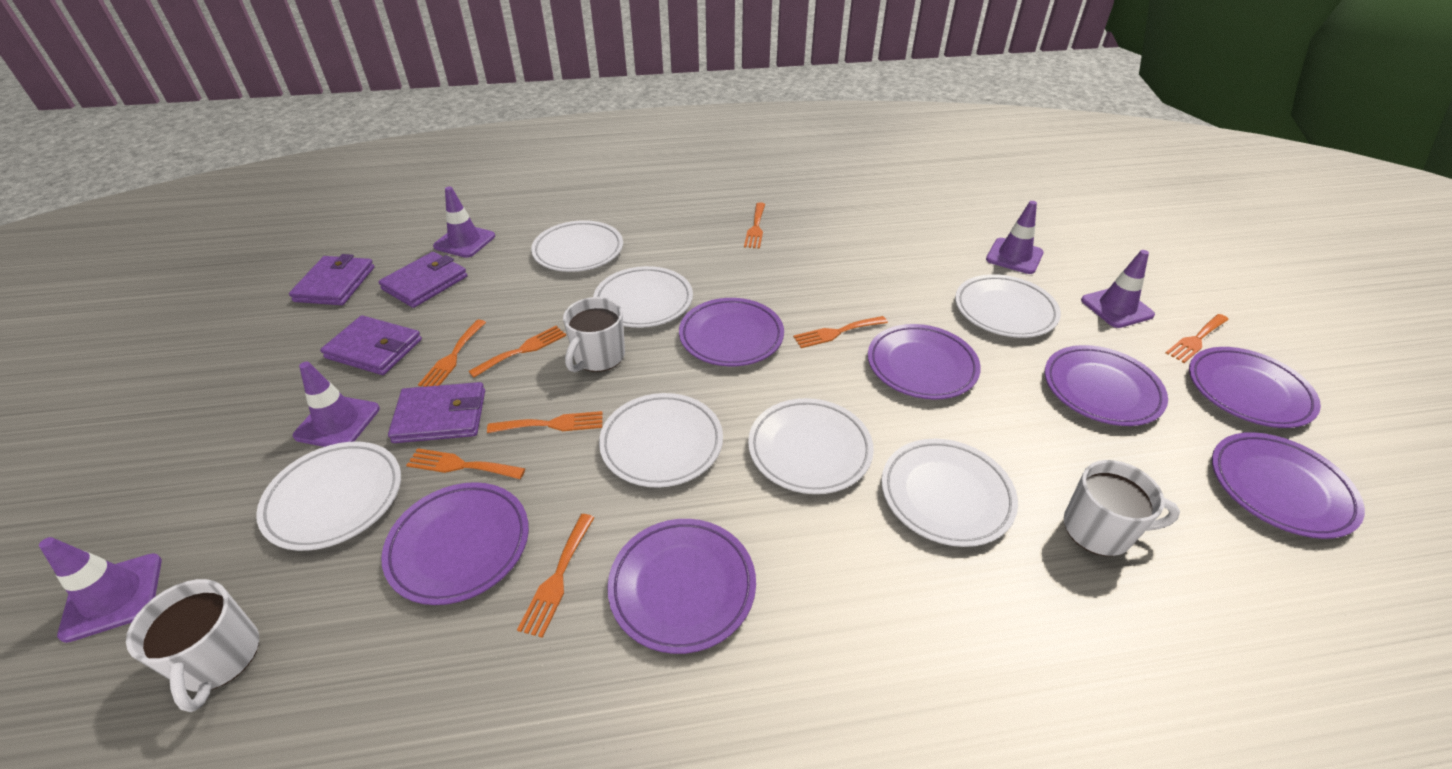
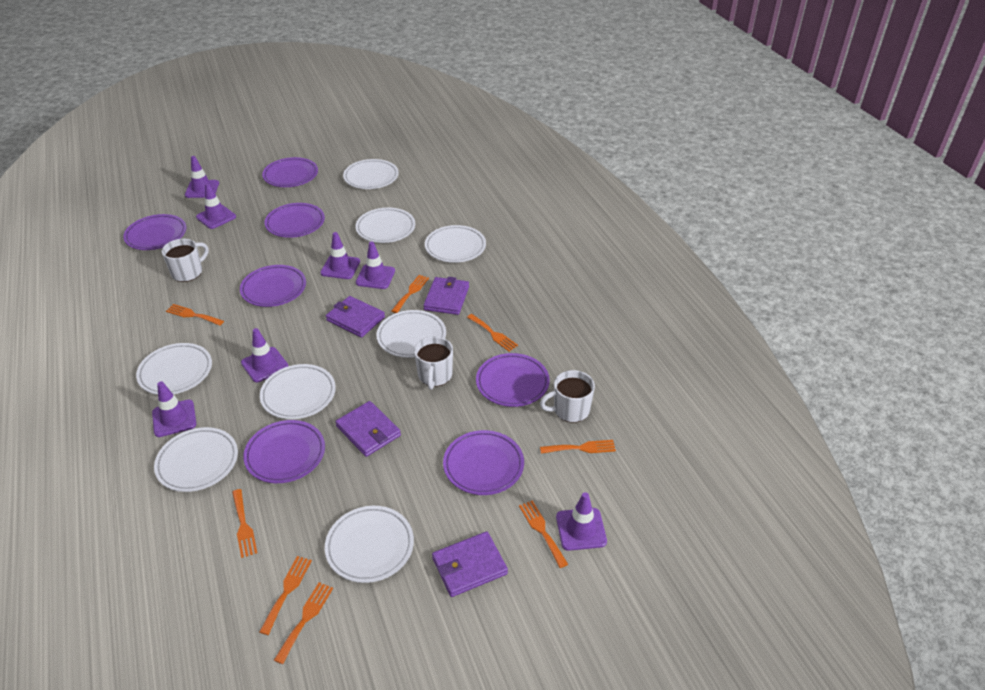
purple traffic cone: 5 -> 7
white plate: 7 -> 8

